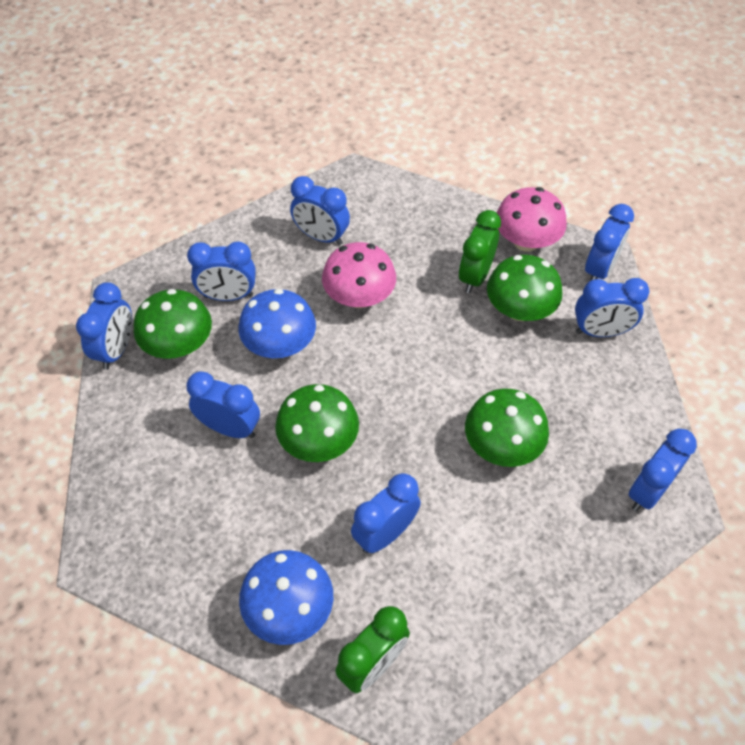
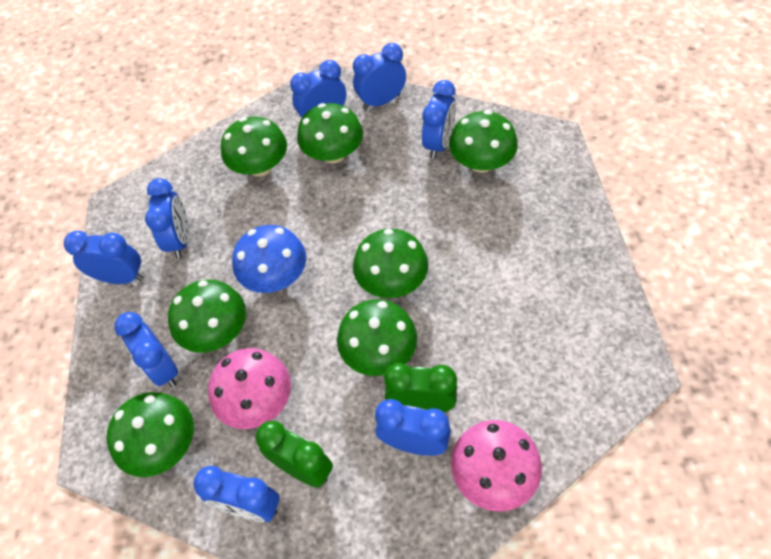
blue mushroom: 2 -> 1
green mushroom: 4 -> 7

